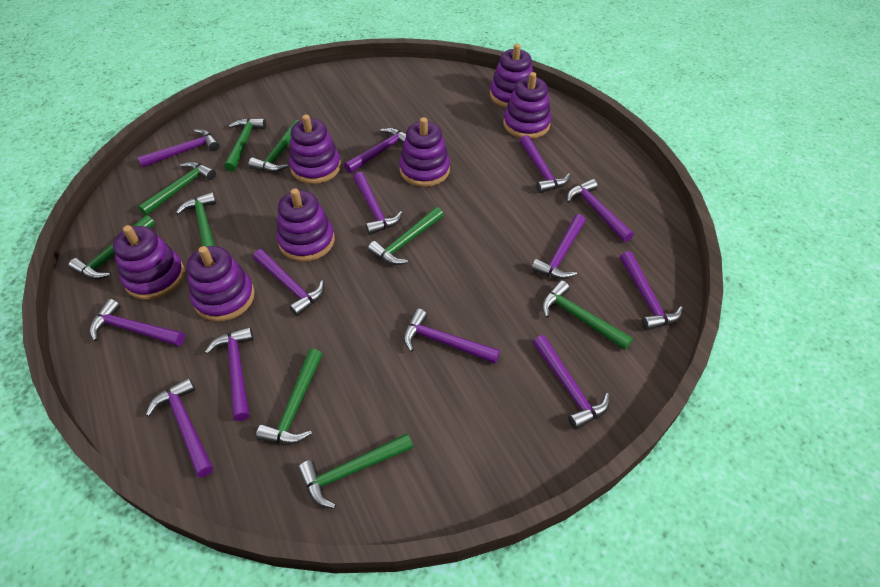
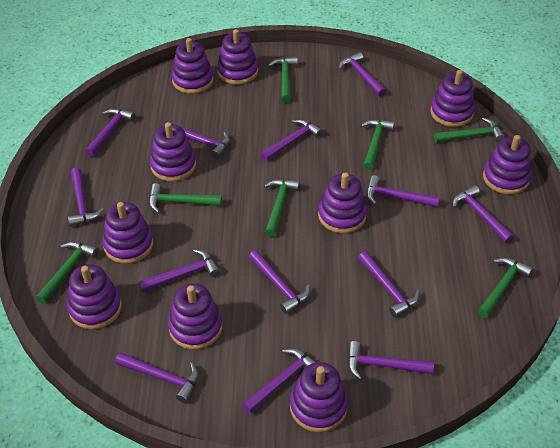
green hammer: 9 -> 7
purple stacking toy: 7 -> 10

